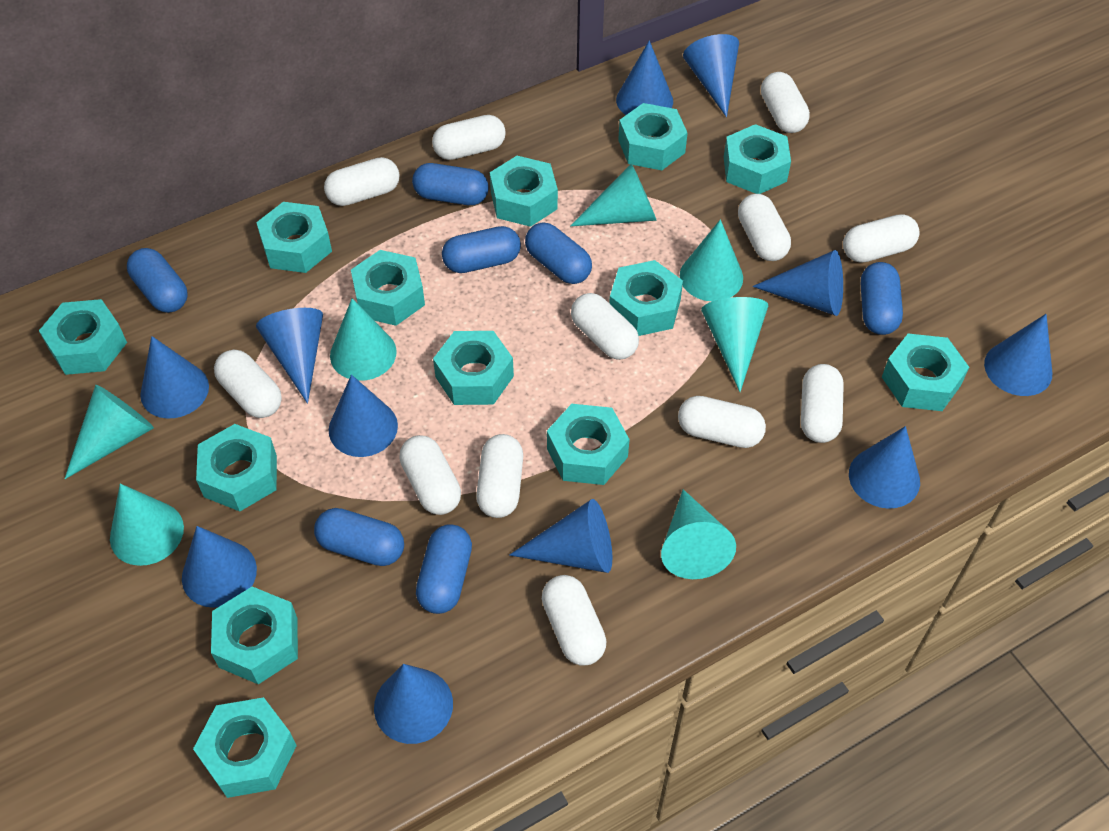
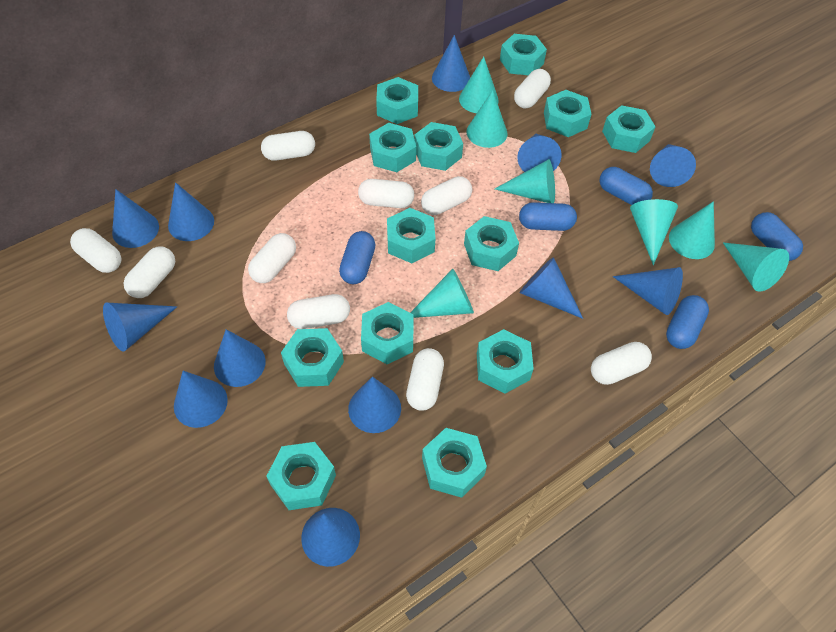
blue capsule: 7 -> 5
blue cone: 11 -> 12
white capsule: 12 -> 10

